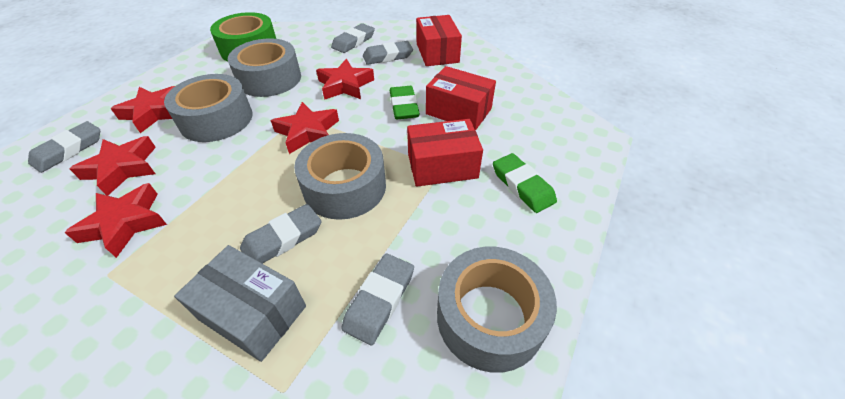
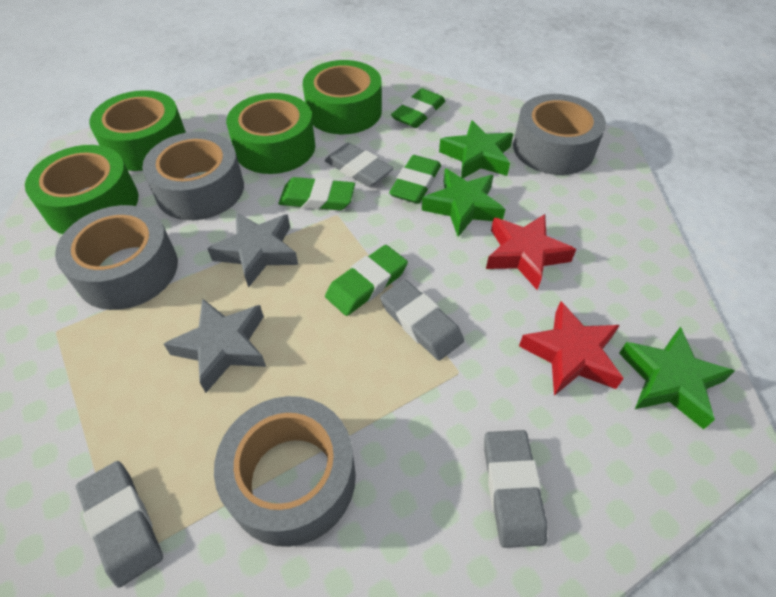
green eraser: 2 -> 4
green star: 0 -> 3
green tape: 1 -> 4
grey box: 1 -> 0
grey eraser: 5 -> 4
grey star: 0 -> 2
red box: 3 -> 0
red star: 5 -> 2

